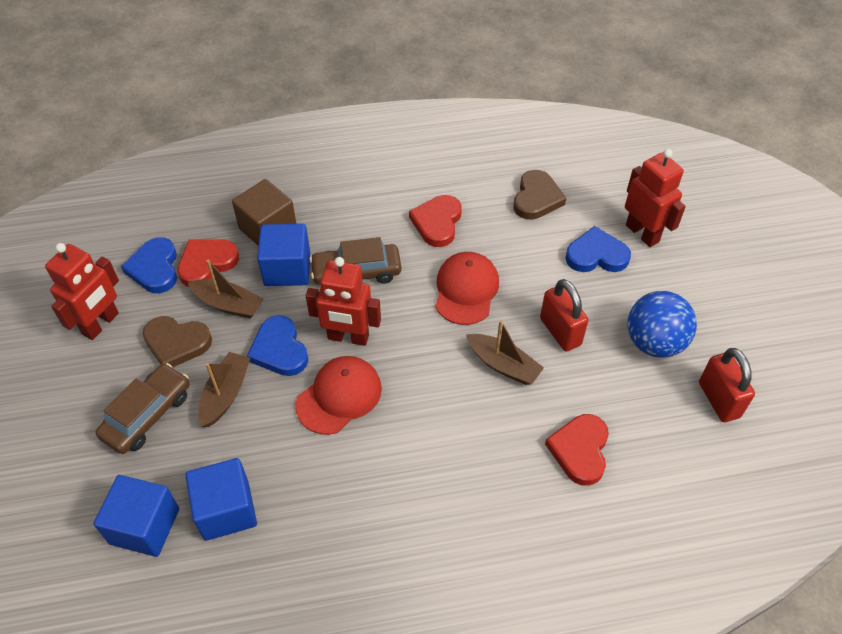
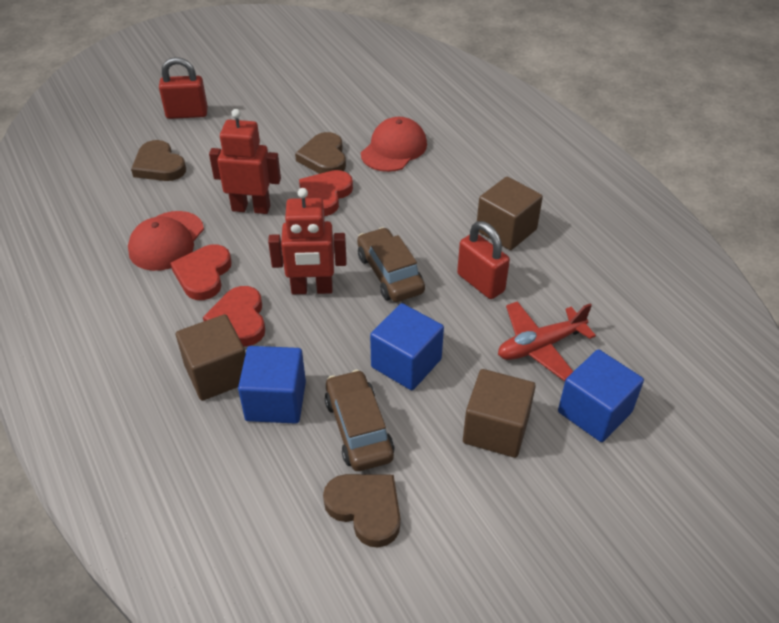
blue ball: 1 -> 0
blue heart: 3 -> 0
brown boat: 3 -> 0
brown cube: 1 -> 3
brown heart: 2 -> 3
red plane: 0 -> 1
red robot: 3 -> 2

